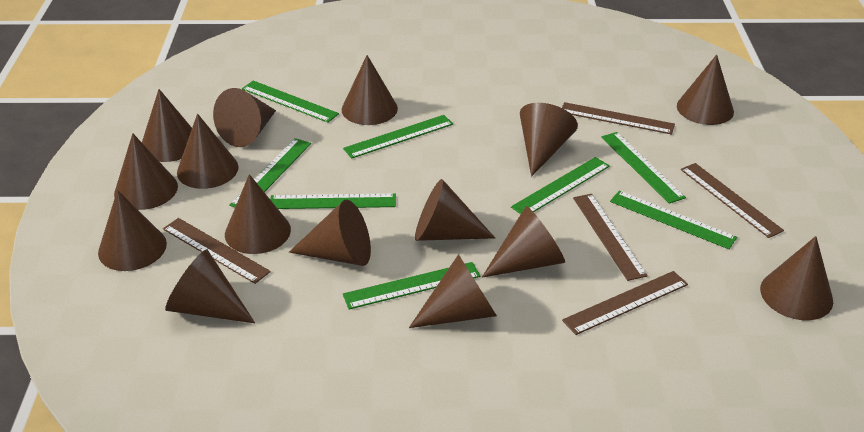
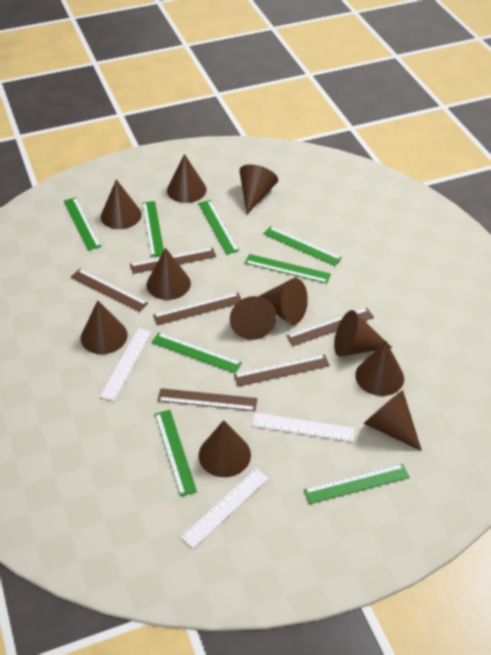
brown cone: 15 -> 11
brown ruler: 5 -> 6
white ruler: 0 -> 3

